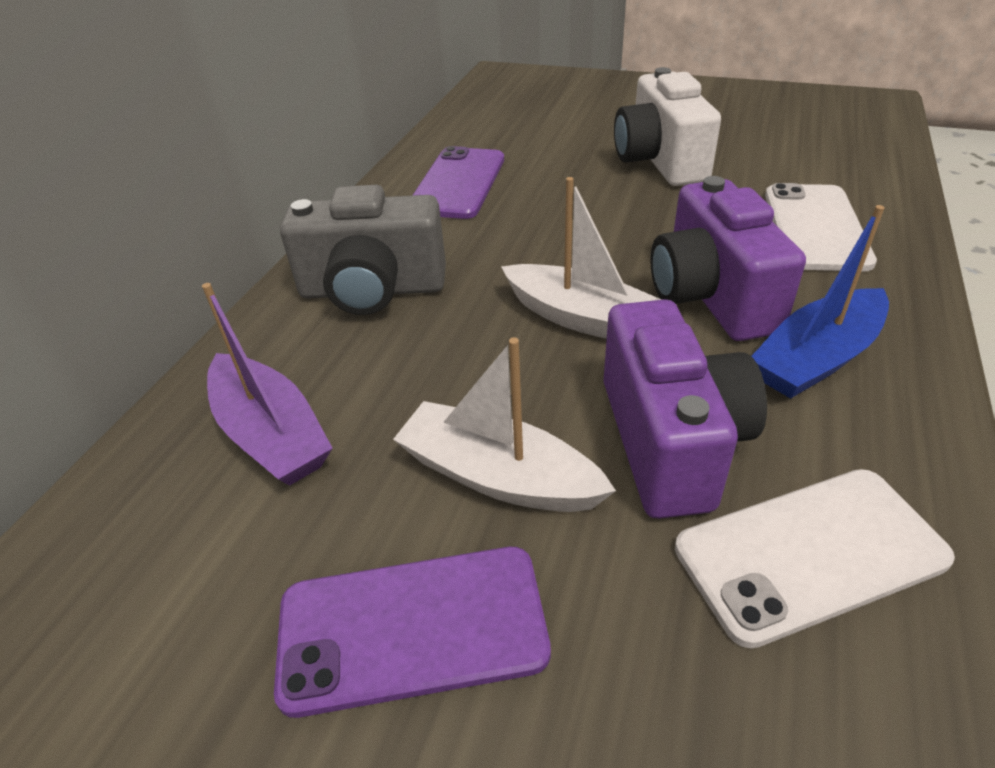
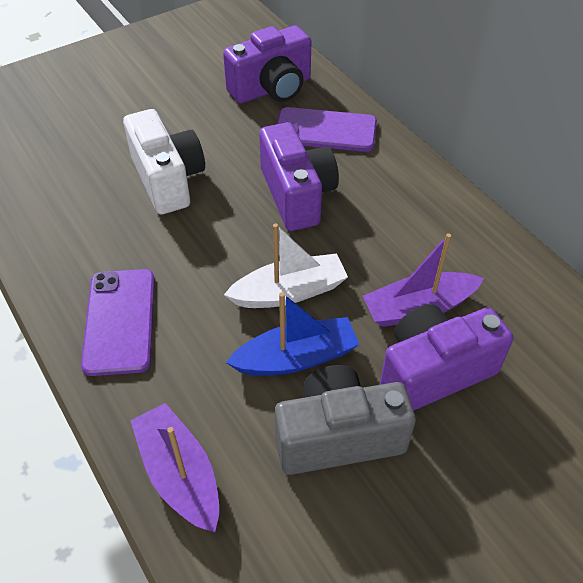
purple boat: 1 -> 2
purple camera: 2 -> 3
white boat: 2 -> 1
white phone: 2 -> 0

